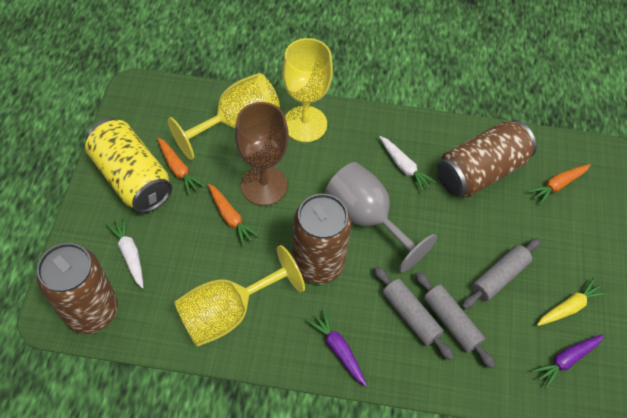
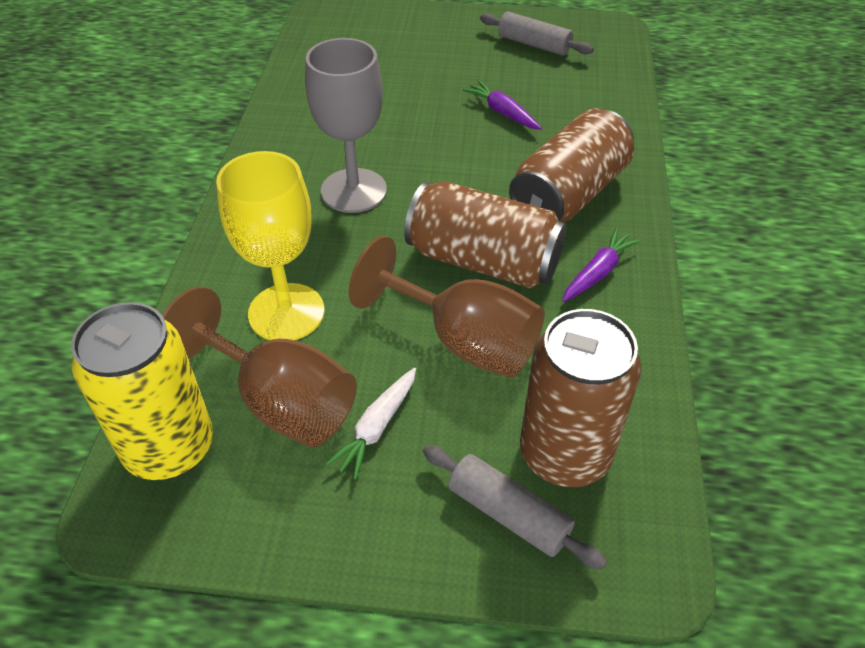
brown goblet: 1 -> 2
grey rolling pin: 3 -> 2
orange carrot: 3 -> 0
white carrot: 2 -> 1
yellow carrot: 1 -> 0
yellow goblet: 3 -> 1

